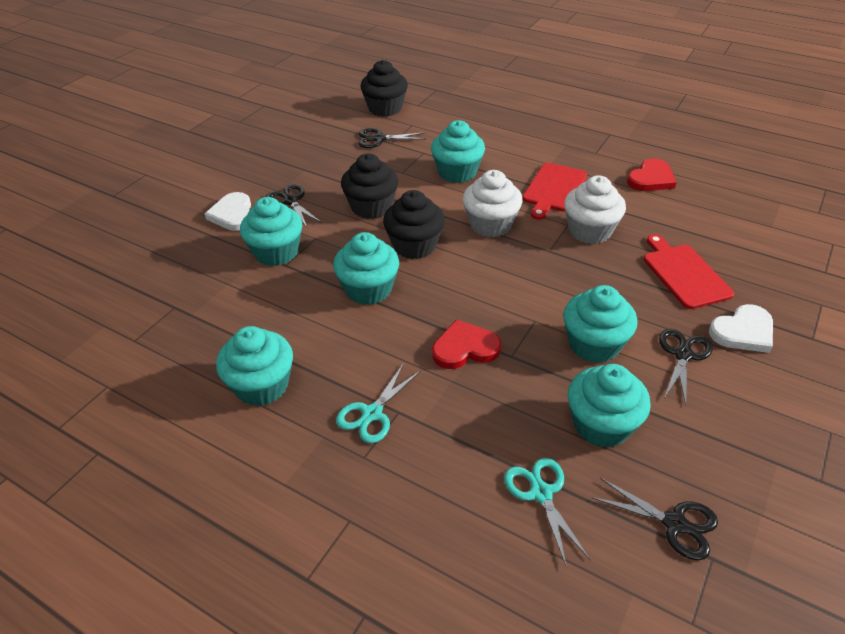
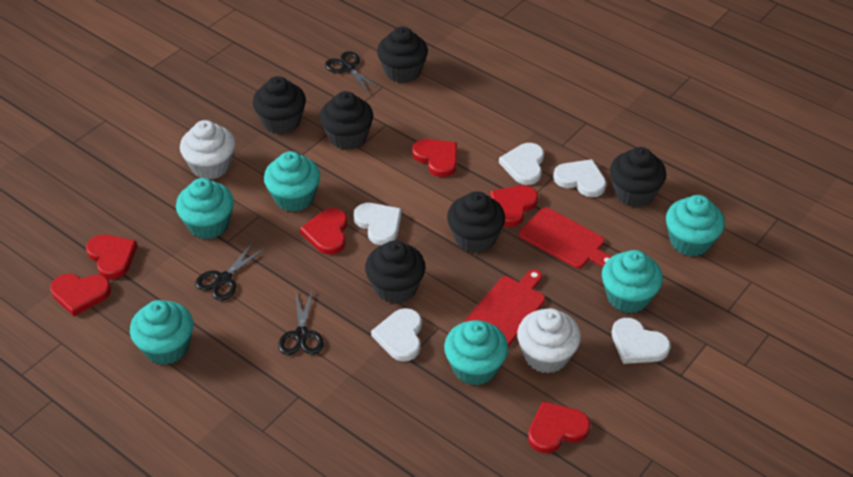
black cupcake: 3 -> 6
black scissors: 4 -> 3
red heart: 2 -> 6
turquoise scissors: 2 -> 0
white heart: 2 -> 5

